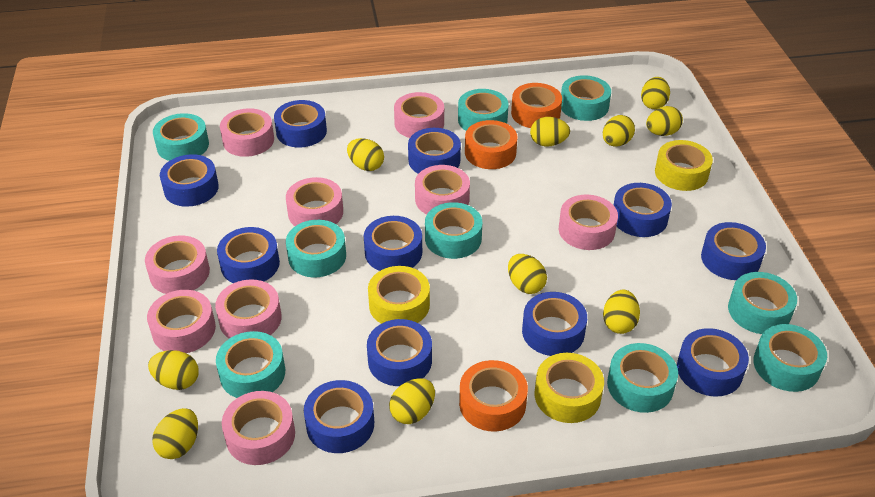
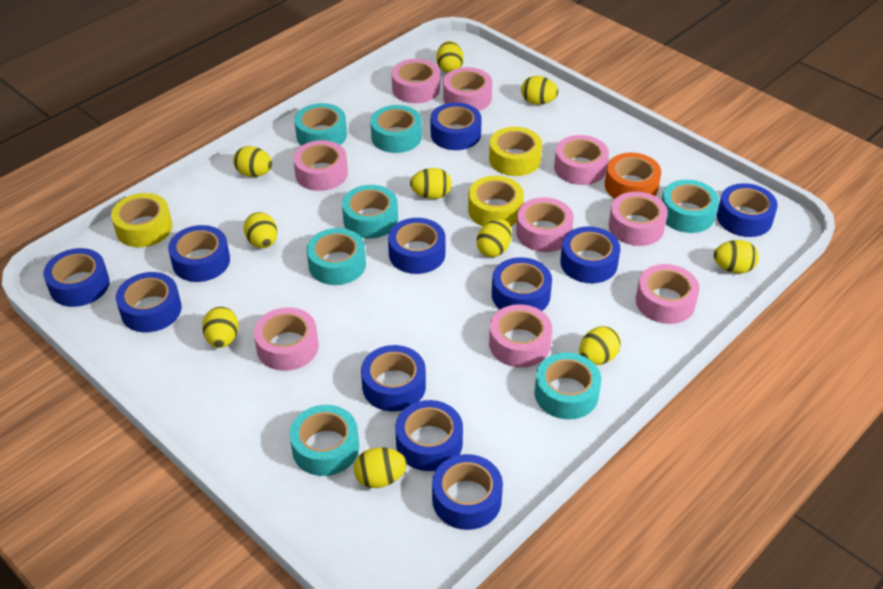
orange tape: 3 -> 1
turquoise tape: 9 -> 7

